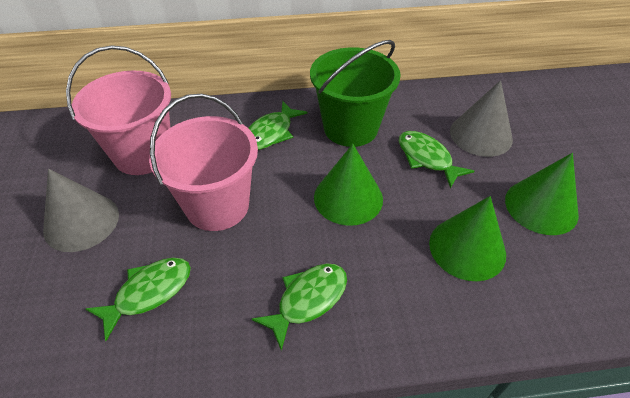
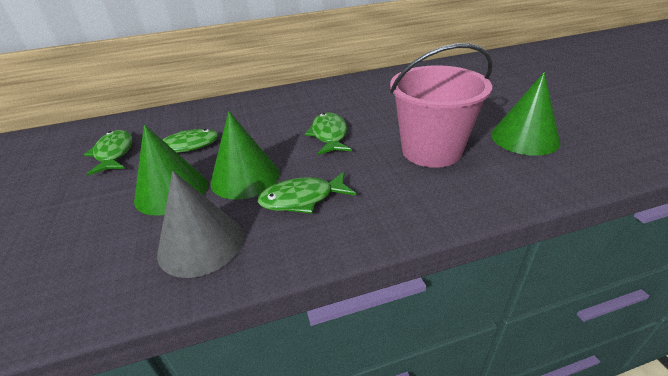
green bucket: 1 -> 0
grey cone: 2 -> 1
pink bucket: 2 -> 1

